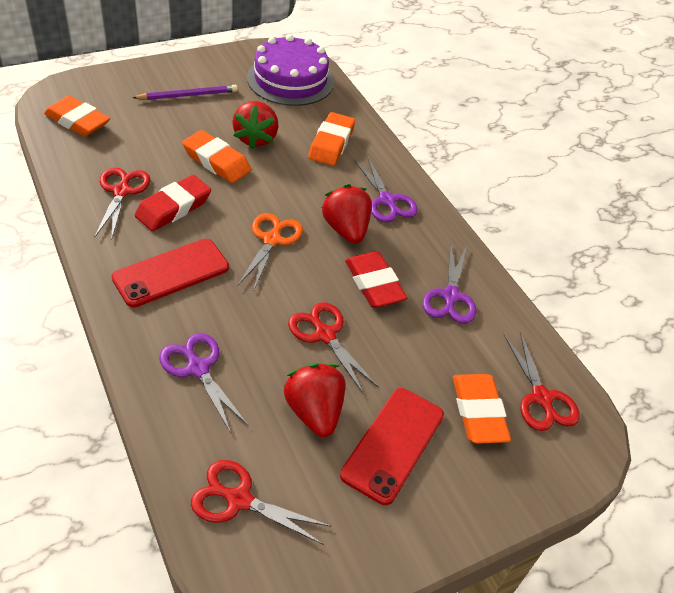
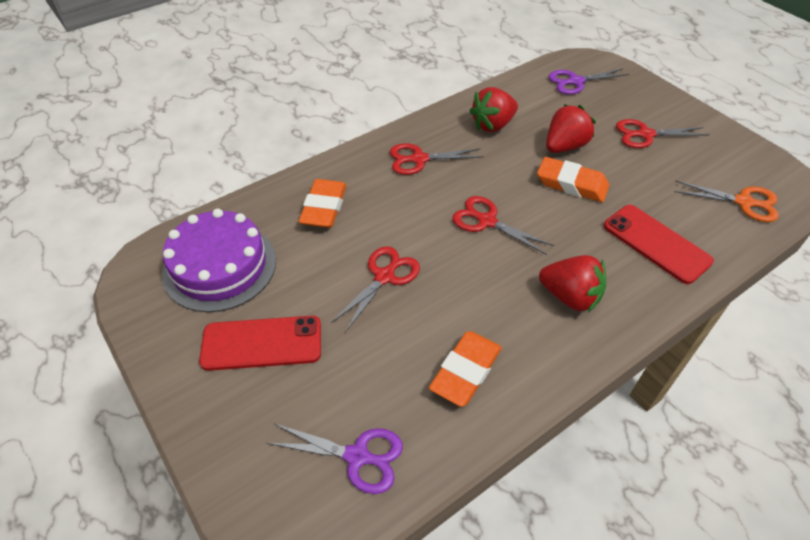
orange eraser: 4 -> 3
purple pencil: 1 -> 0
purple scissors: 3 -> 2
red eraser: 2 -> 0

